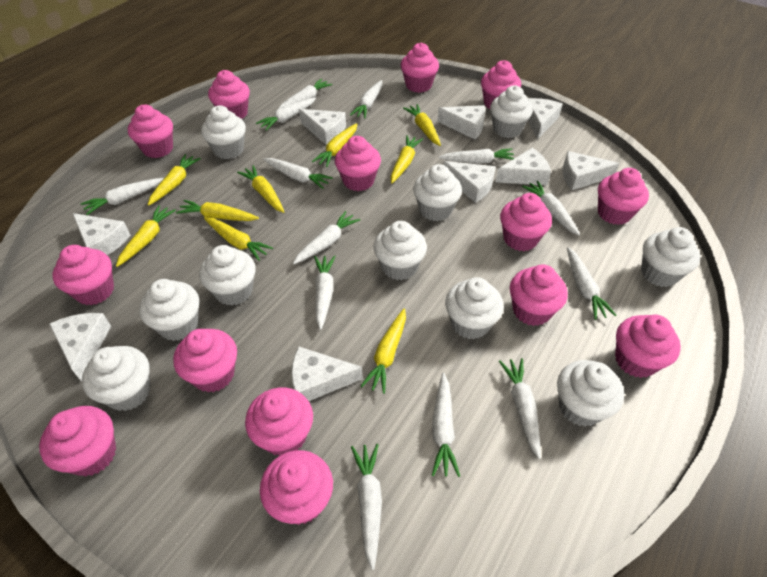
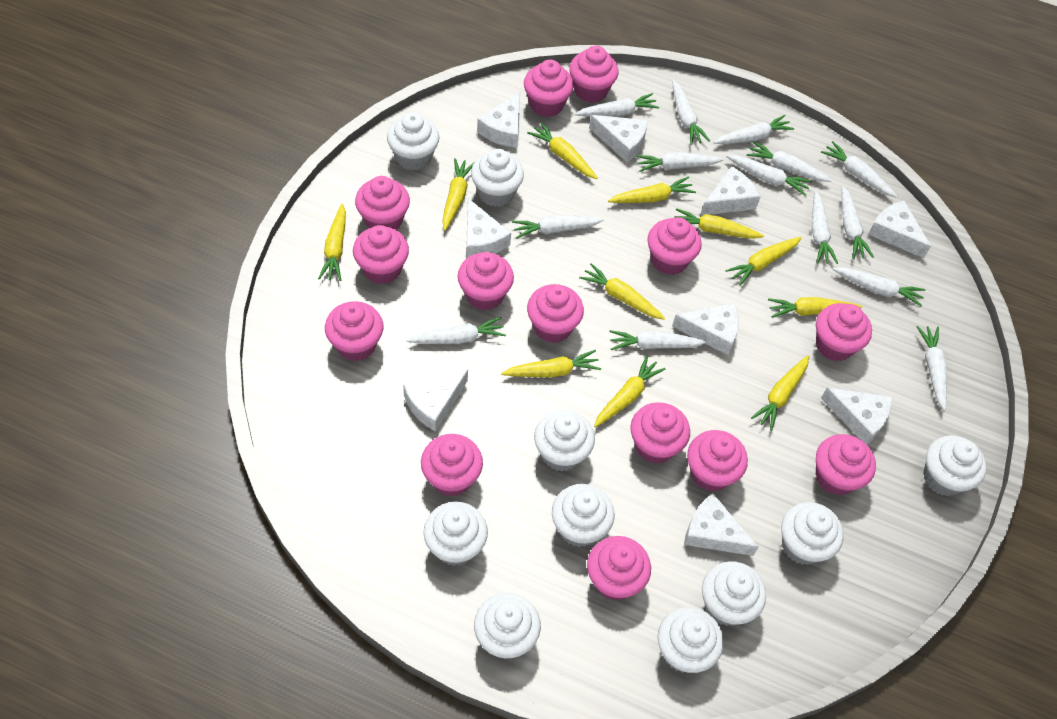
white carrot: 13 -> 14
yellow carrot: 9 -> 11

